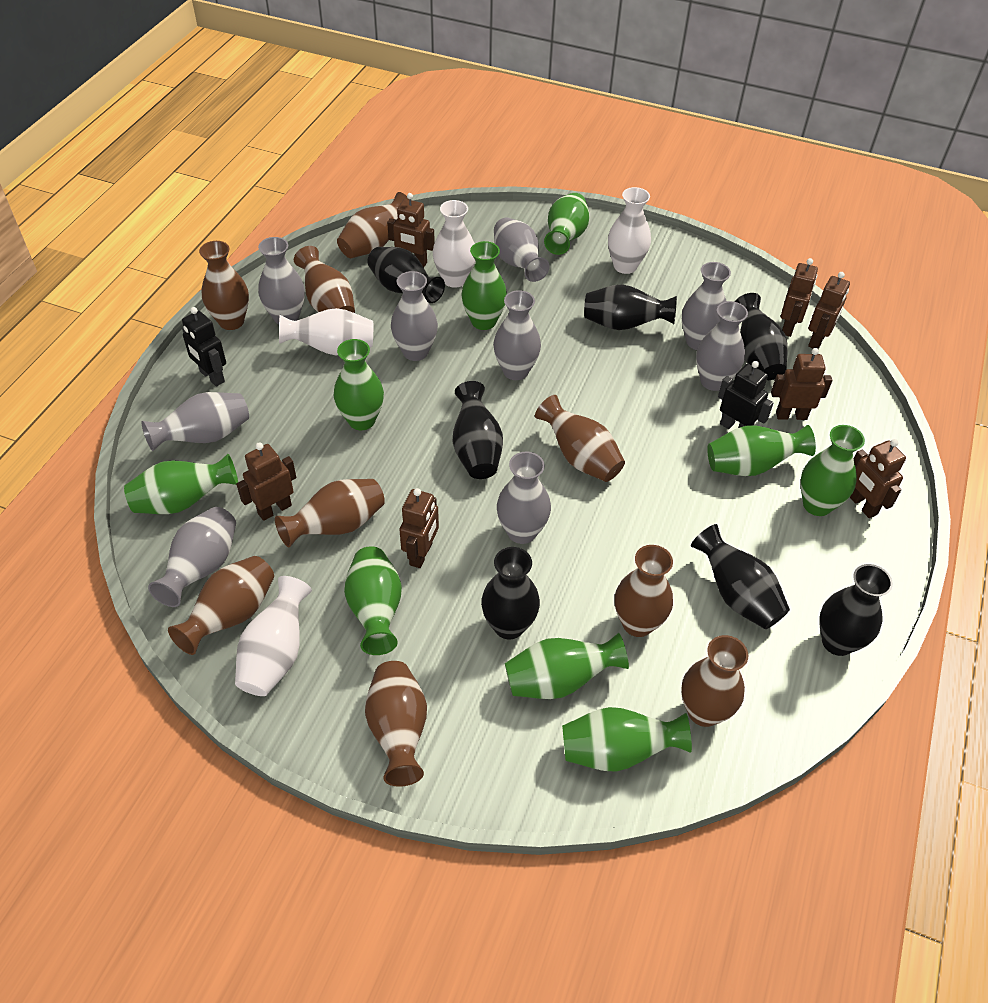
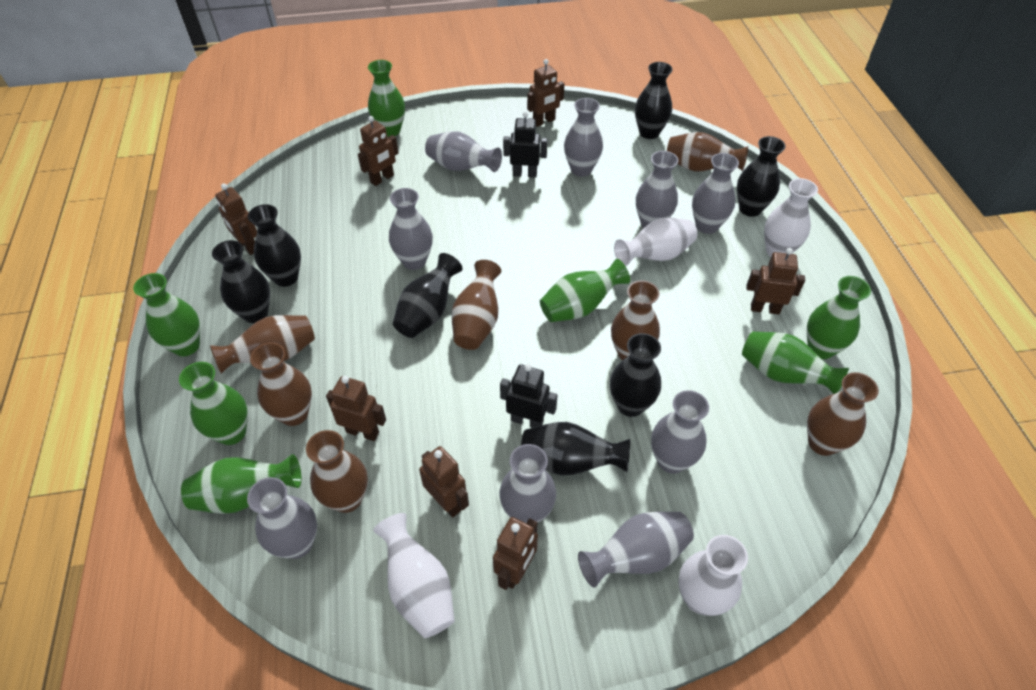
brown vase: 9 -> 7
green vase: 9 -> 7

